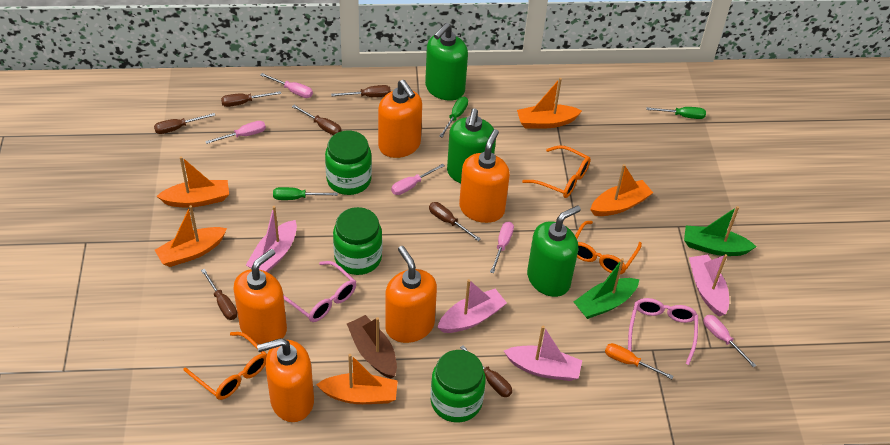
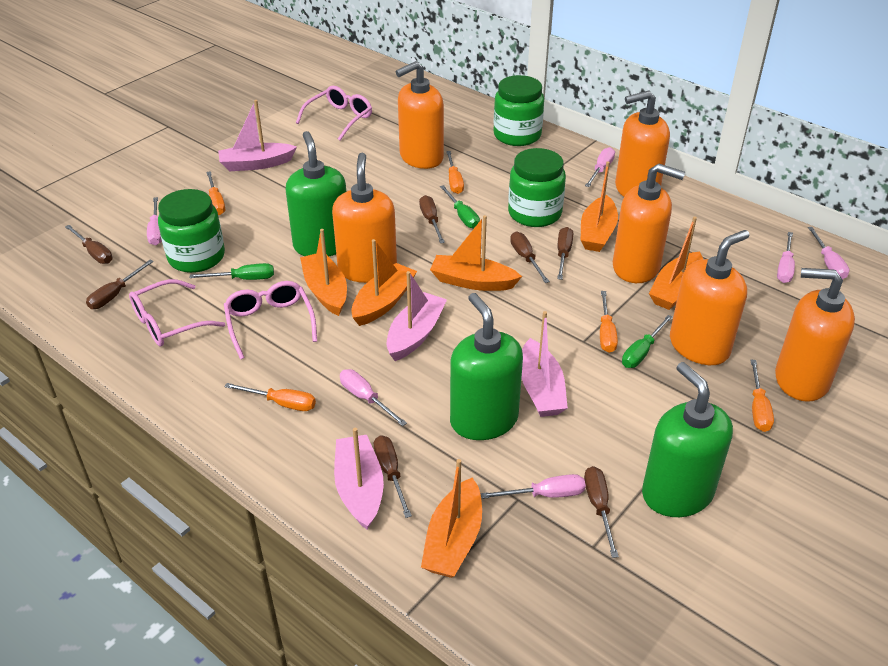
brown boat: 1 -> 0
green boat: 2 -> 0
orange boat: 5 -> 6
orange glasses: 3 -> 0
orange screwdriver: 1 -> 5
orange soap dispenser: 5 -> 6
pink glasses: 2 -> 3
pink screwdriver: 5 -> 6

